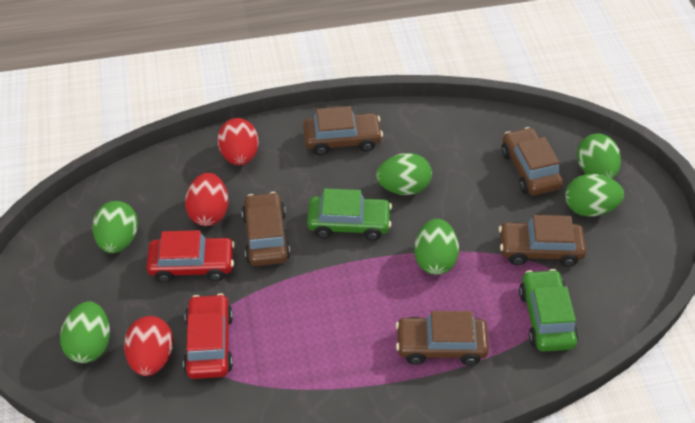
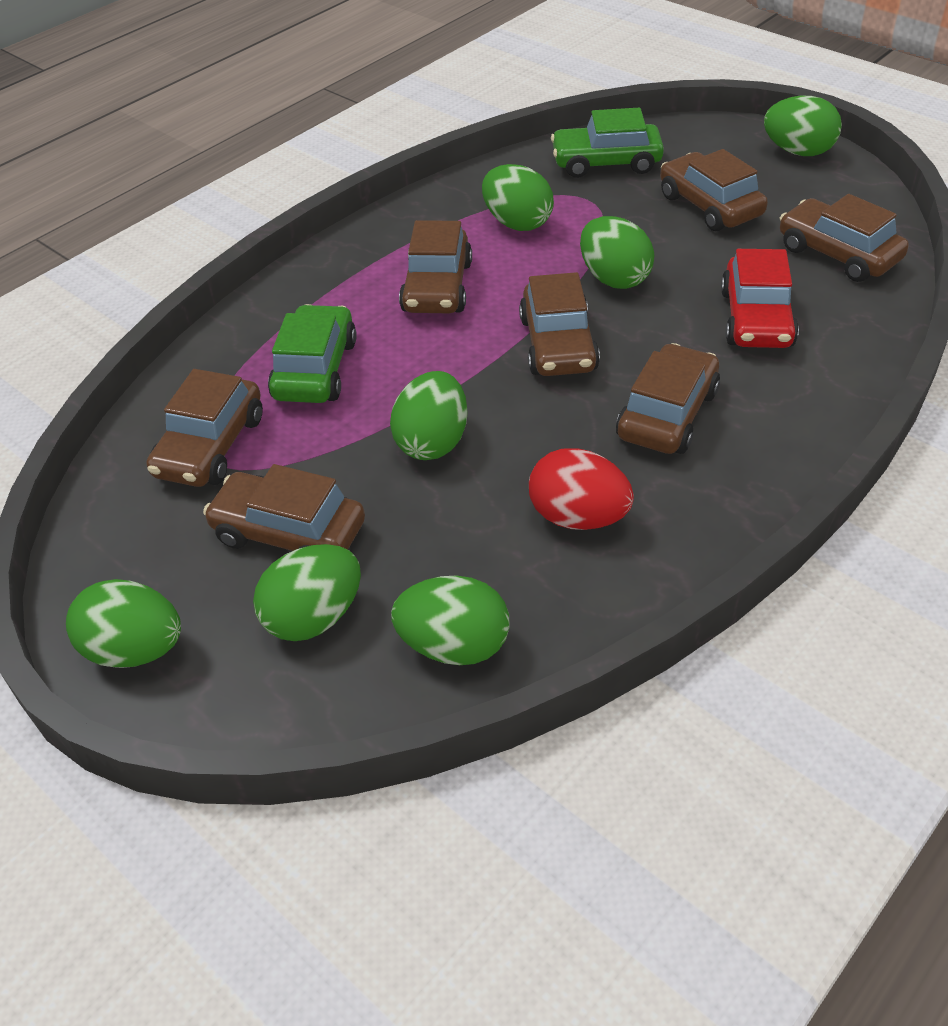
brown car: 5 -> 7
green egg: 6 -> 7
red car: 2 -> 1
red egg: 3 -> 1

